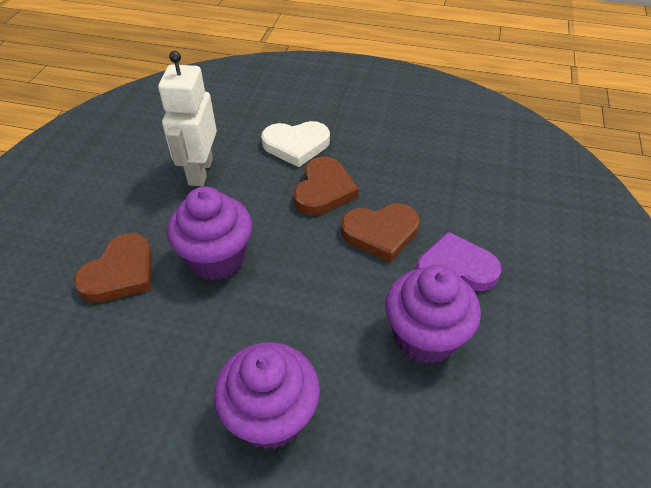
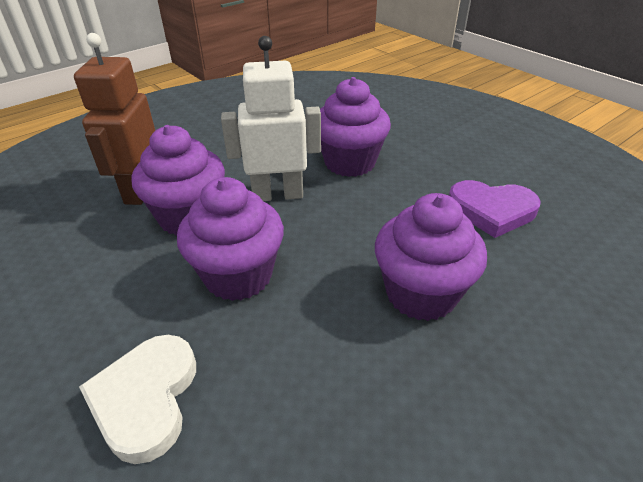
brown heart: 3 -> 0
brown robot: 0 -> 1
purple cupcake: 3 -> 4

